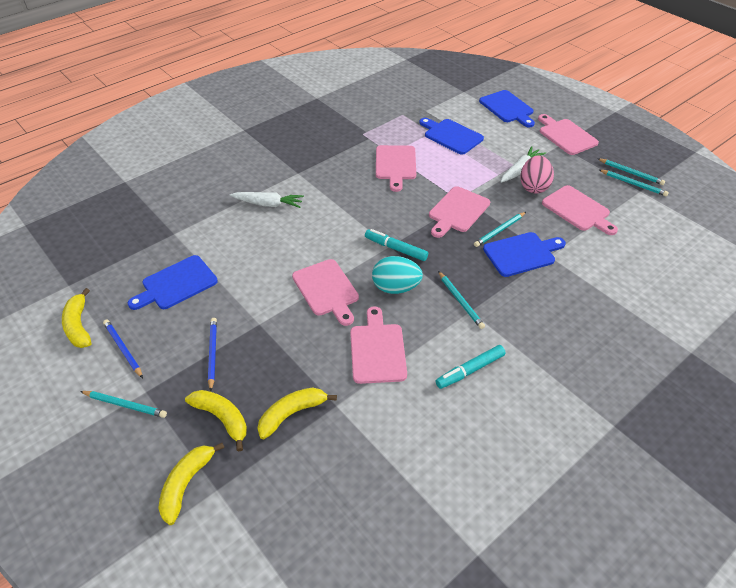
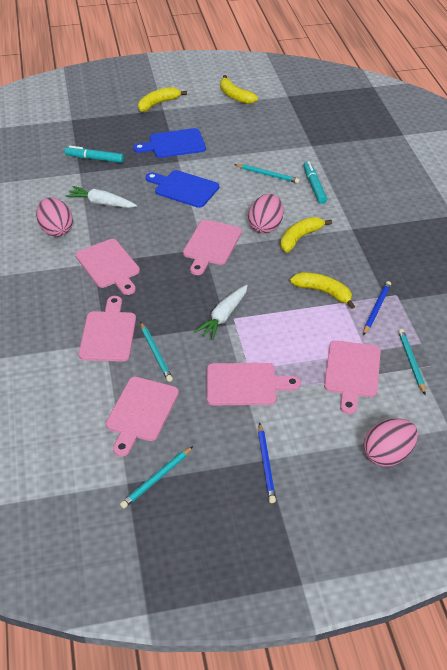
blue cutting board: 4 -> 2
pink egg: 1 -> 3
turquoise egg: 1 -> 0
turquoise pencil: 5 -> 4

